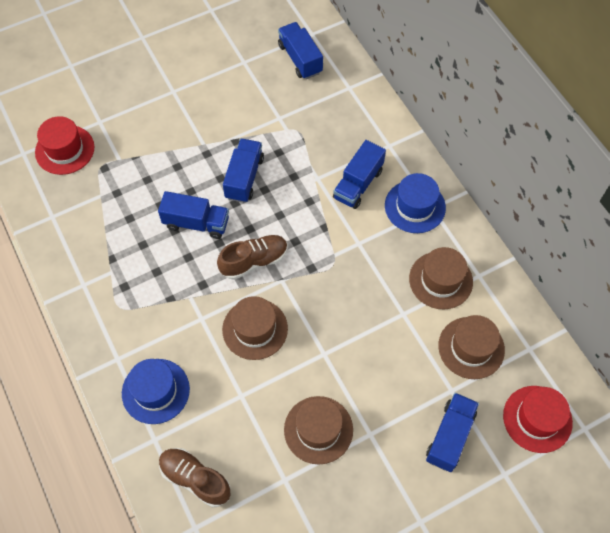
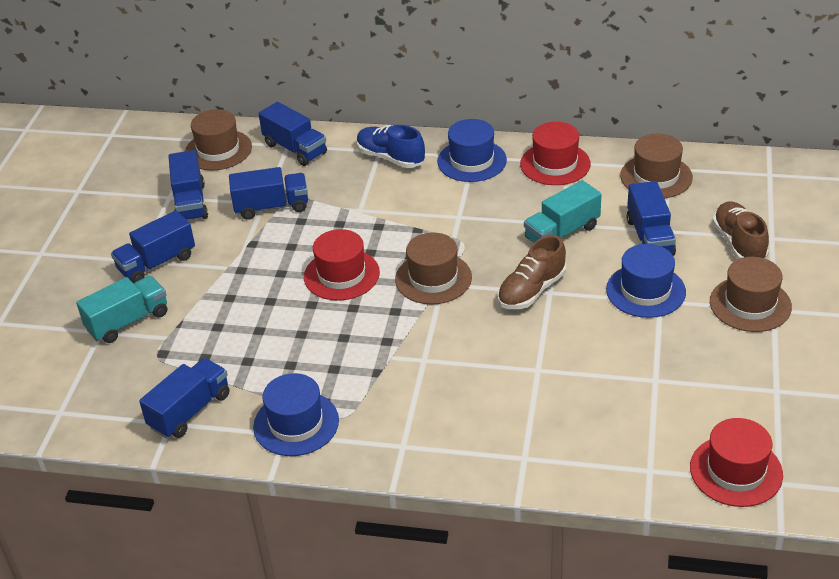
blue hat: 2 -> 3
blue shoe: 0 -> 1
blue truck: 5 -> 6
red hat: 2 -> 3
turquoise truck: 0 -> 2

